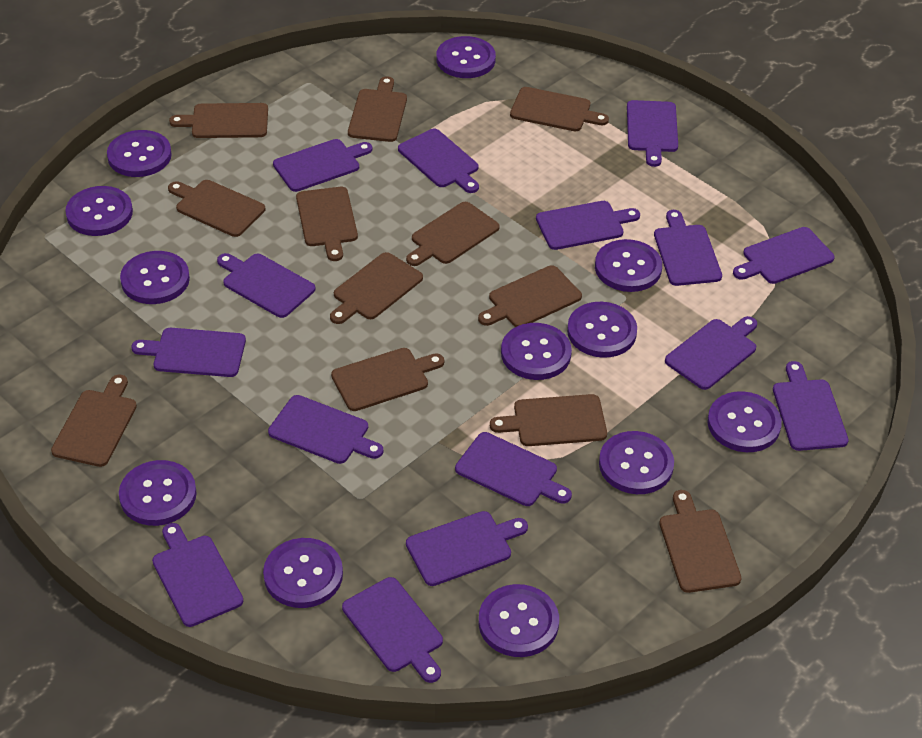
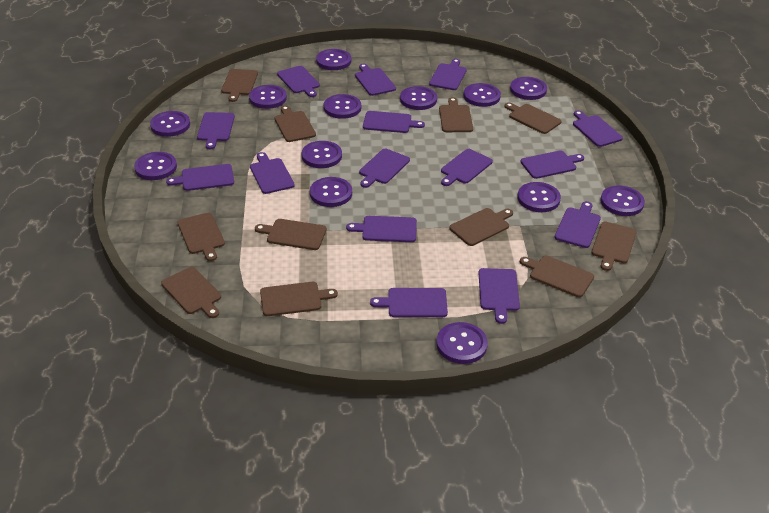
brown cutting board: 12 -> 11
purple button: 12 -> 13

